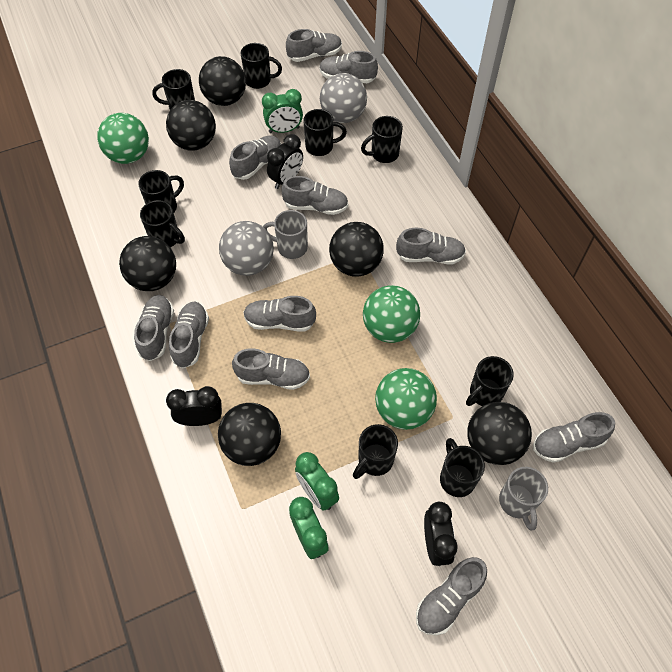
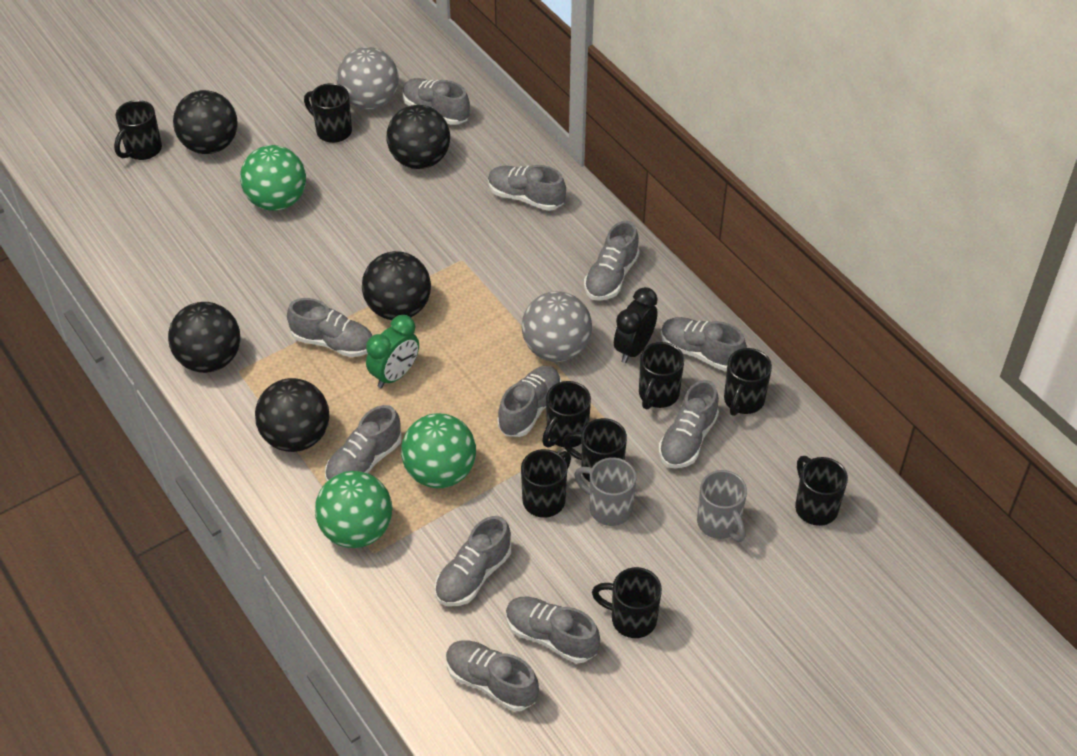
black ball: 6 -> 5
black clock: 3 -> 1
green clock: 3 -> 1

